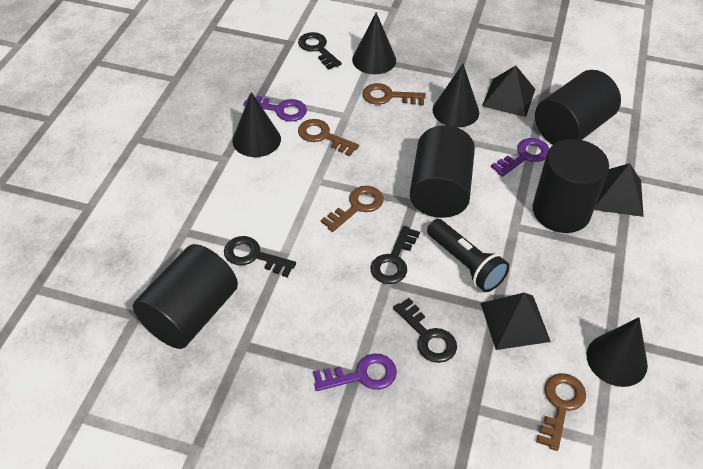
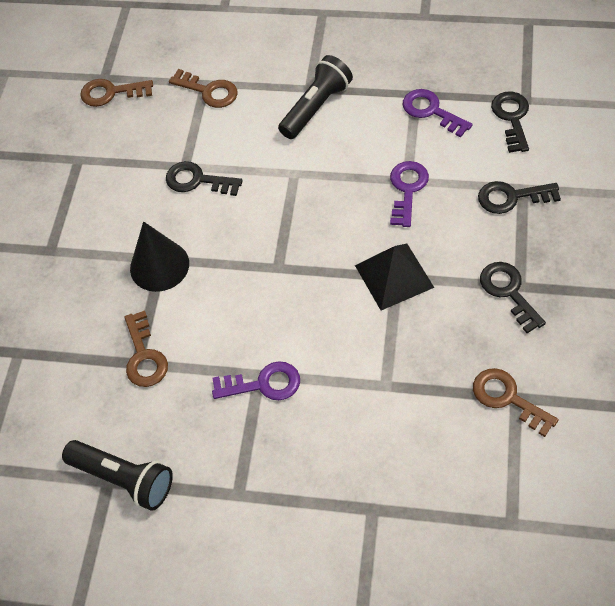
black cone: 4 -> 1
black cylinder: 4 -> 0
black flashlight: 1 -> 2
black pyramid: 3 -> 1

